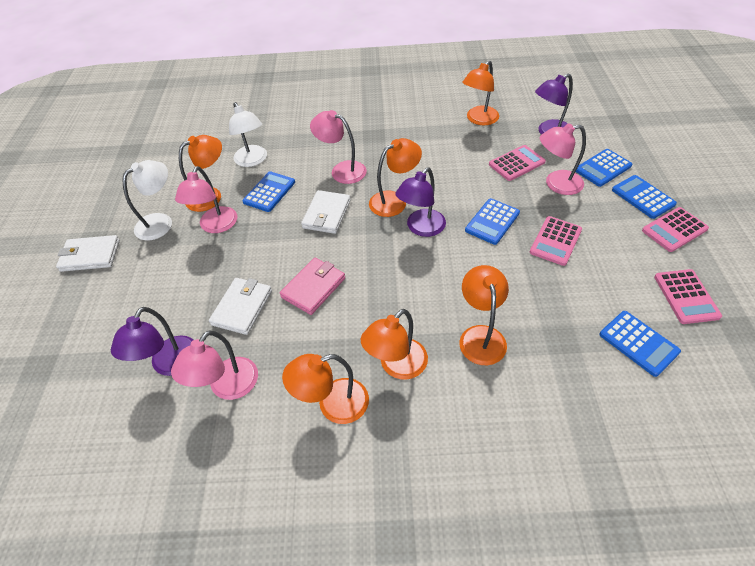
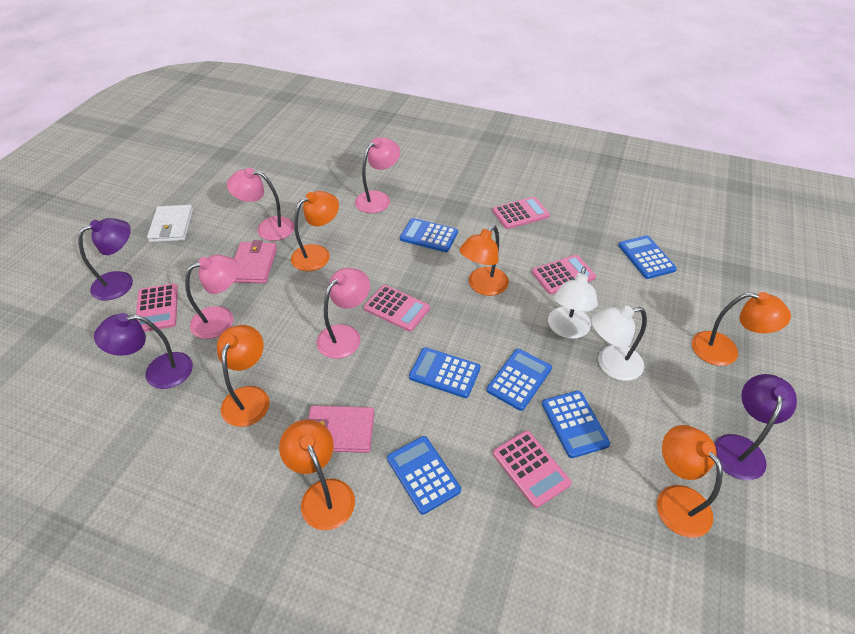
blue calculator: 5 -> 6
pink calculator: 4 -> 5
pink wallet: 1 -> 2
white wallet: 3 -> 1

